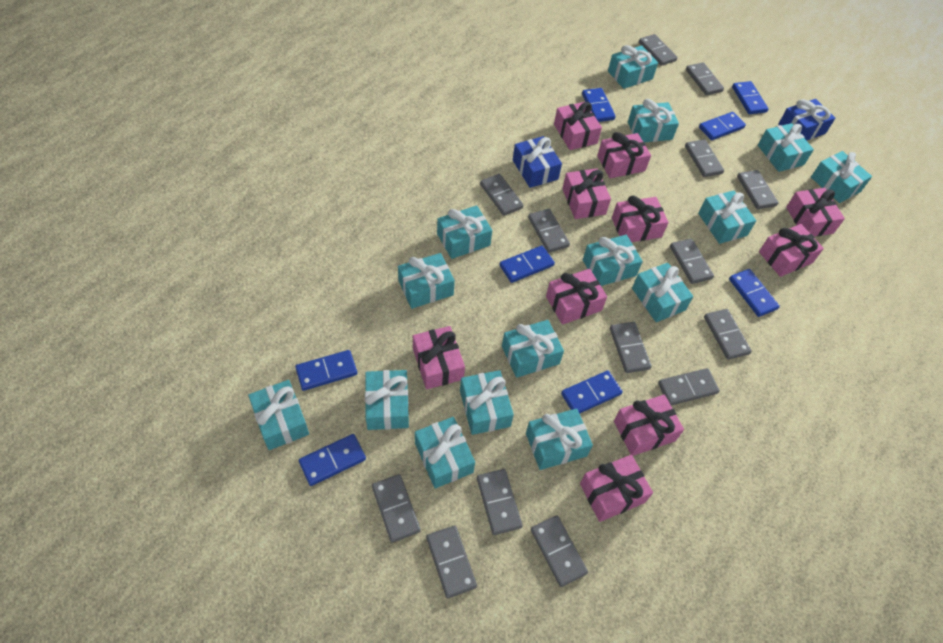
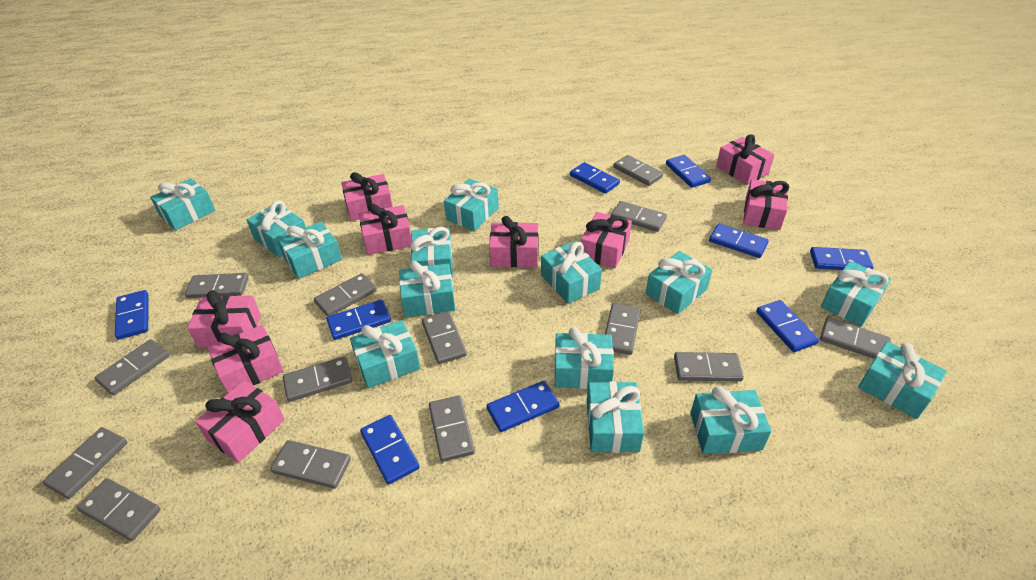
blue domino: 8 -> 9
blue gift: 2 -> 0
pink gift: 10 -> 9
turquoise gift: 15 -> 14

